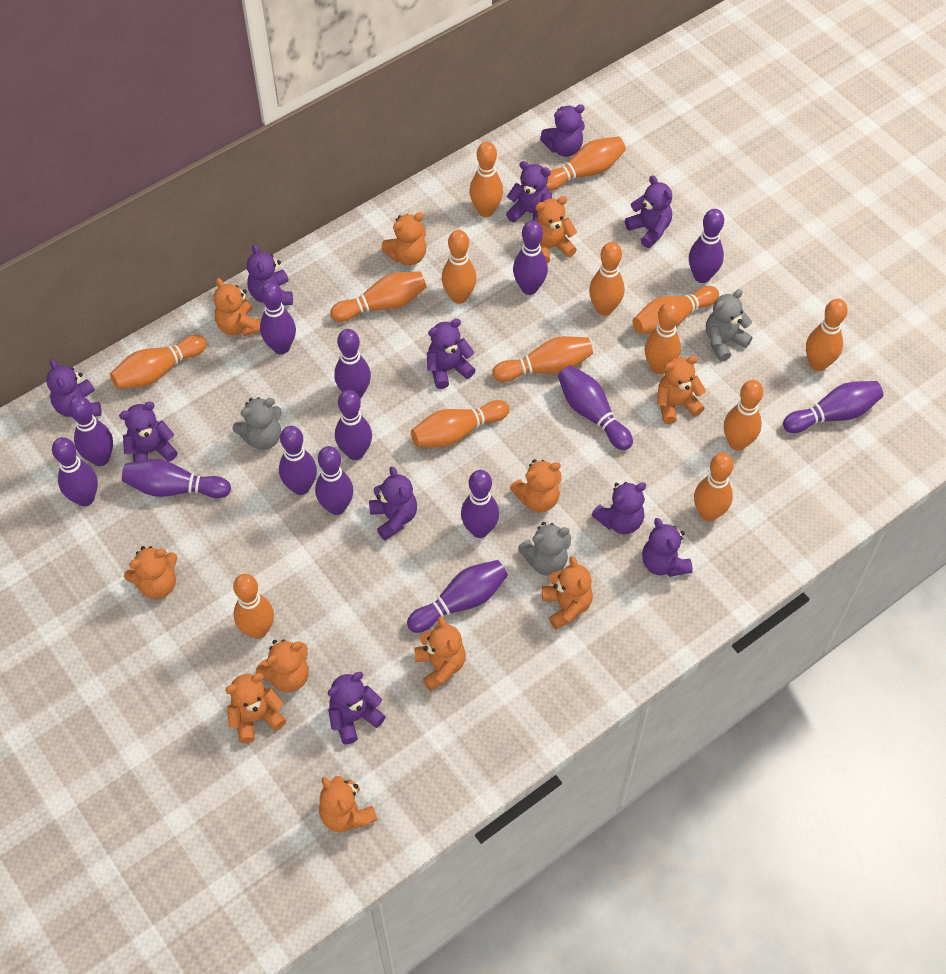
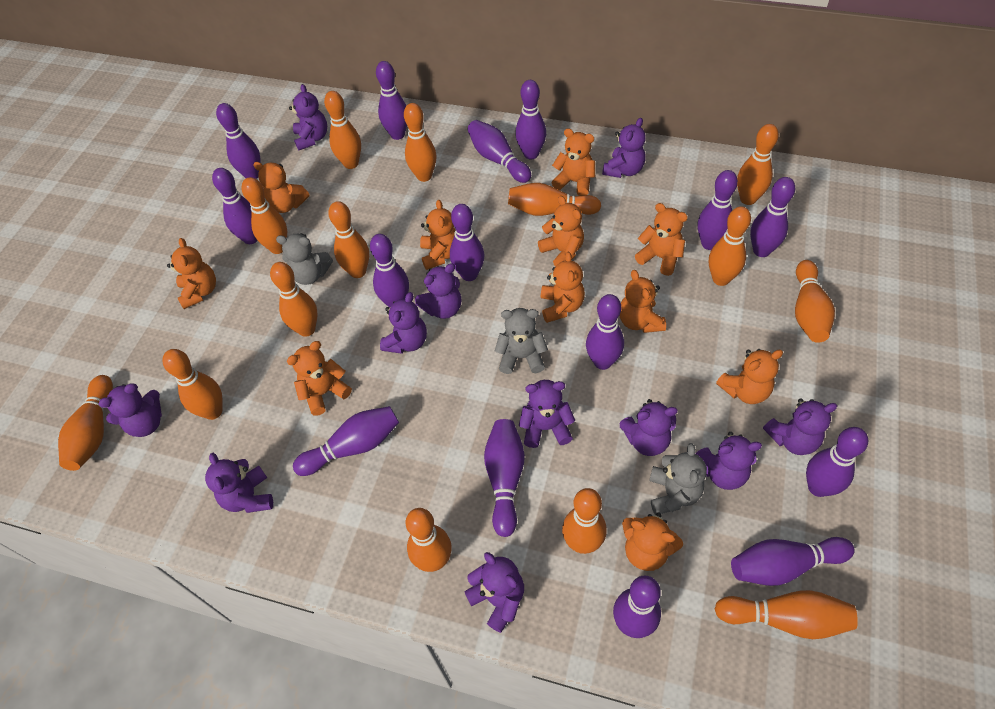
purple bowling pin: 14 -> 15

